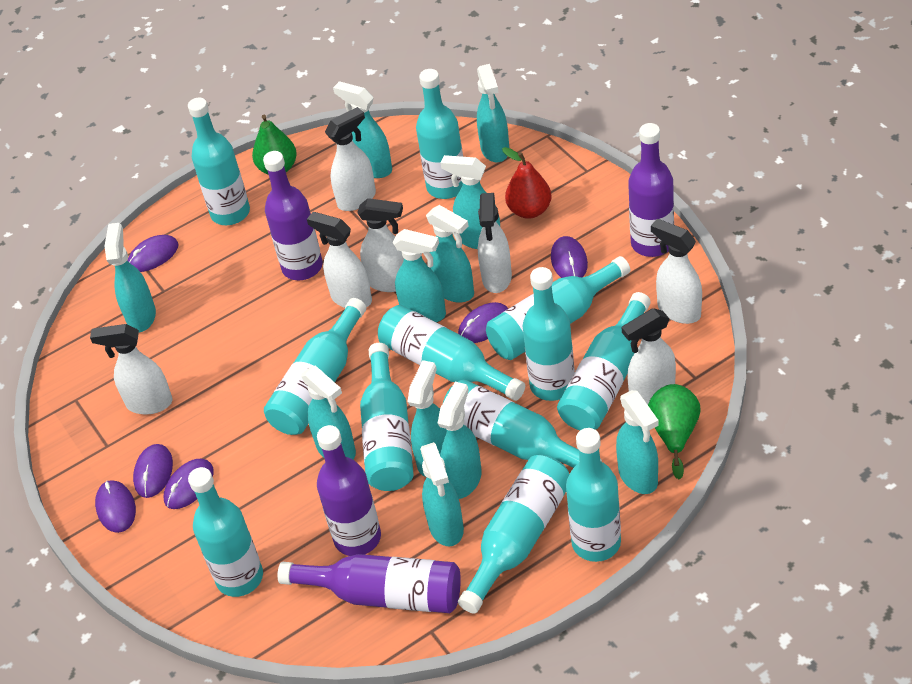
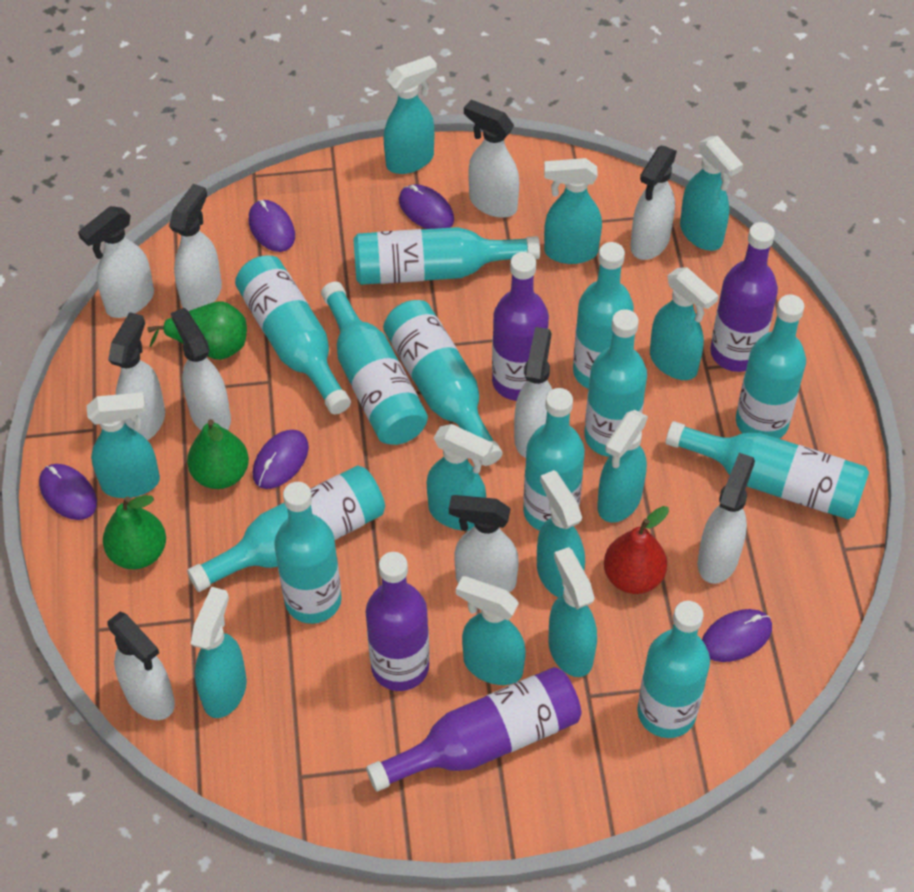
green pear: 2 -> 3
purple mouse: 6 -> 5
white spray bottle: 7 -> 10

